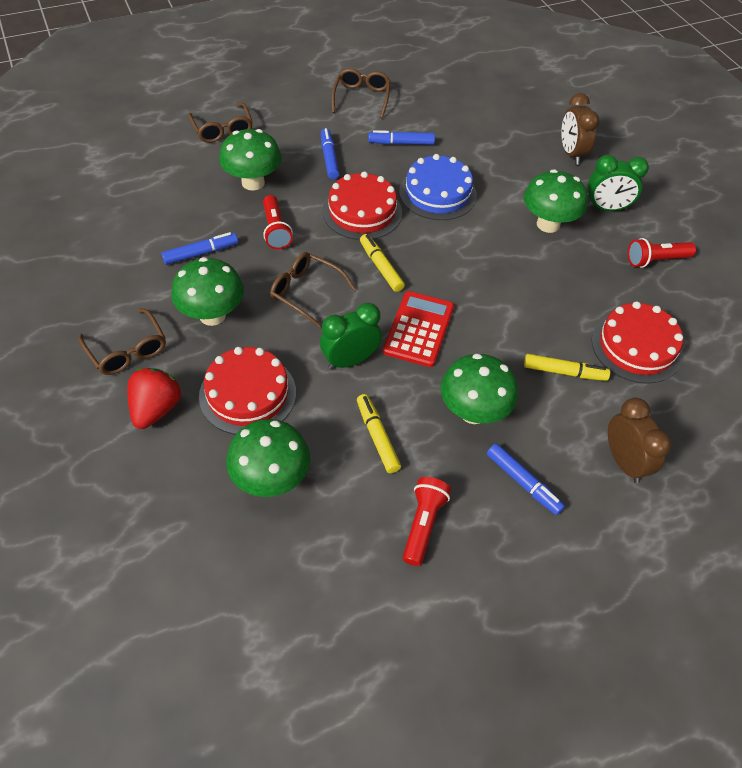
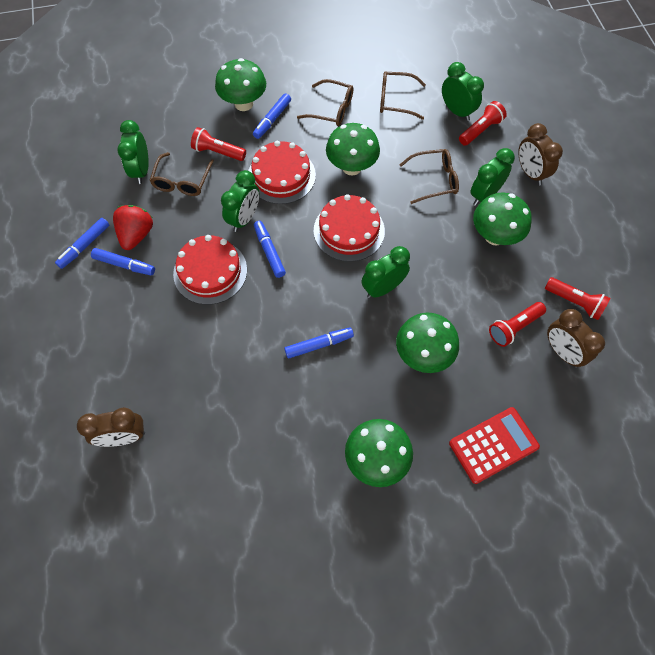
blue cake: 1 -> 0
blue marker: 4 -> 5
brown clock: 2 -> 3
green clock: 2 -> 5
red flashlight: 3 -> 4
yellow marker: 3 -> 0

